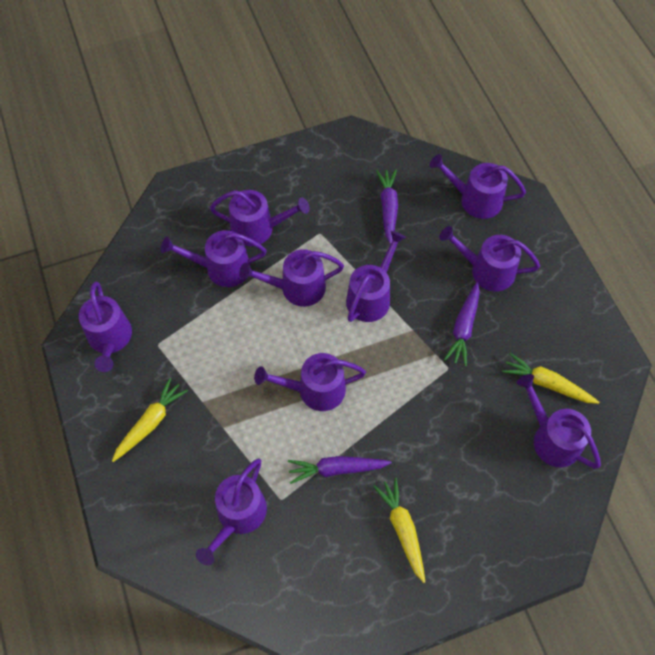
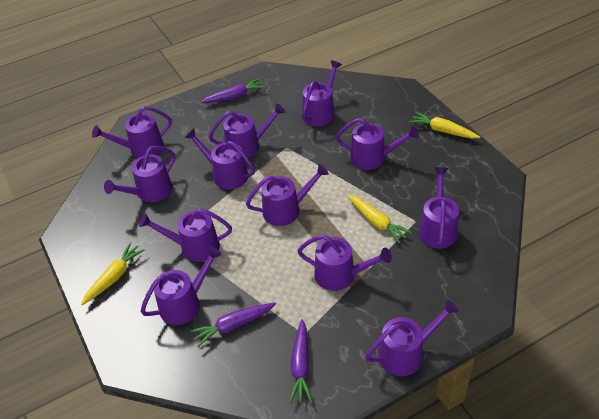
purple watering can: 10 -> 12

